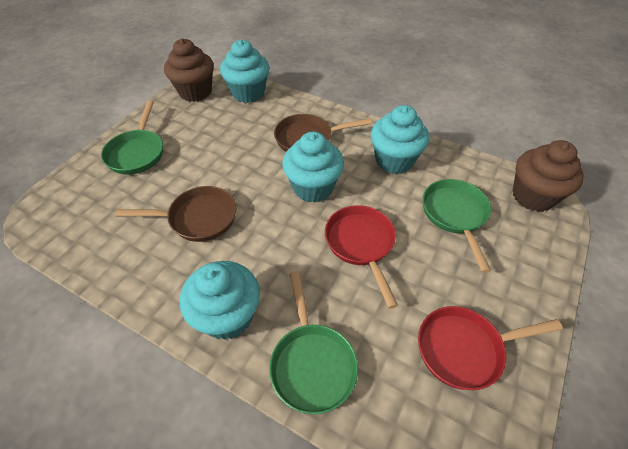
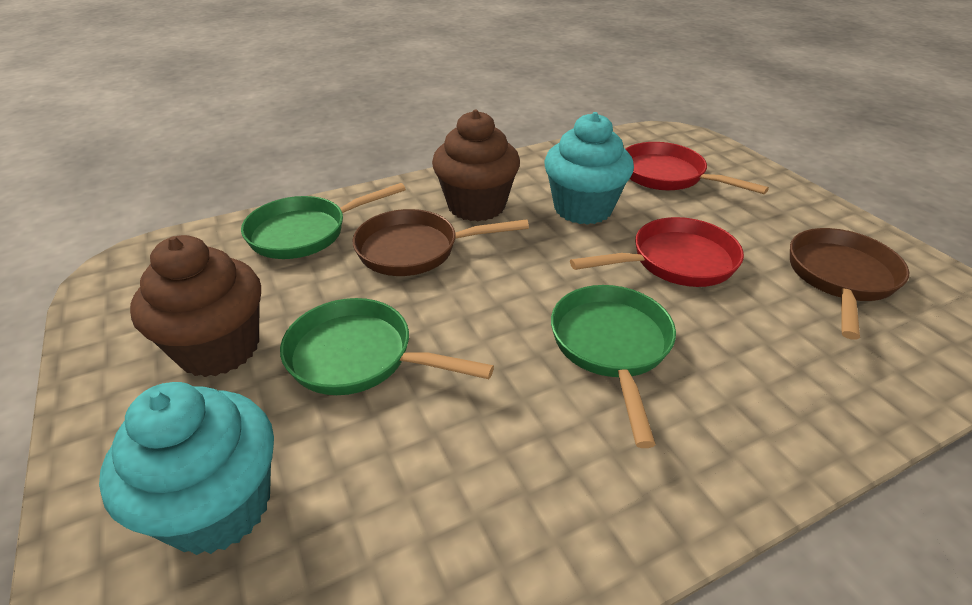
turquoise cupcake: 4 -> 2

